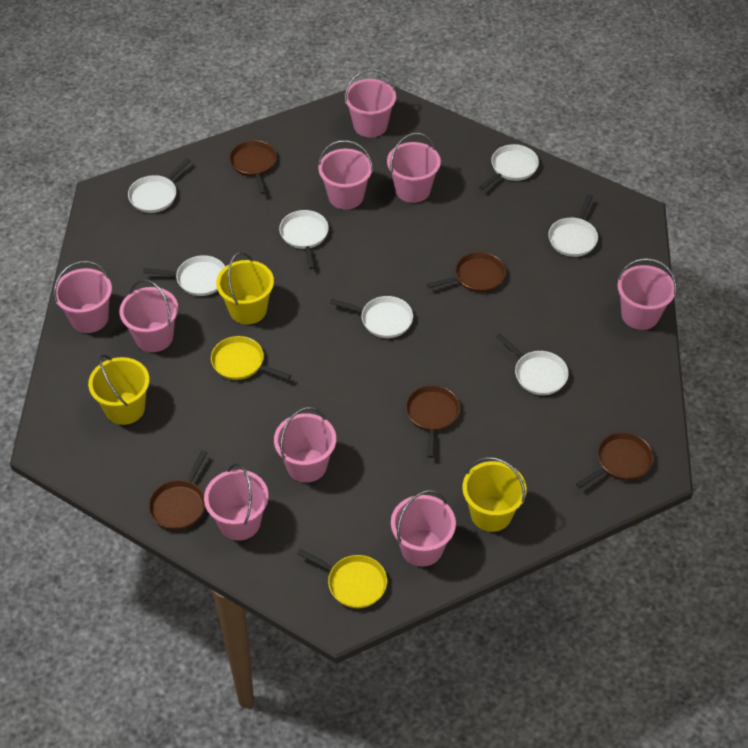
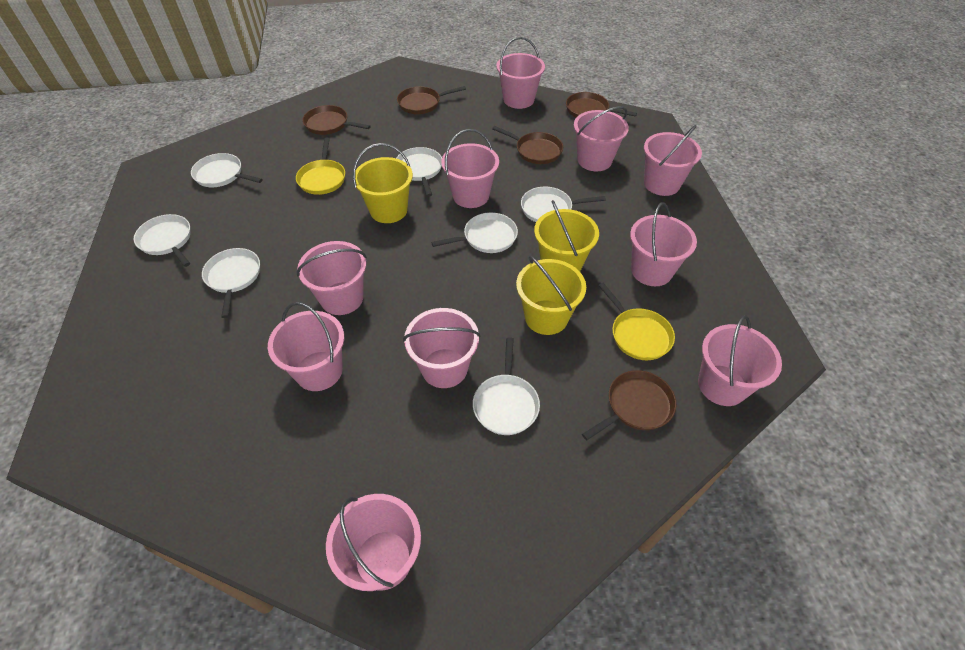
pink bucket: 9 -> 10

